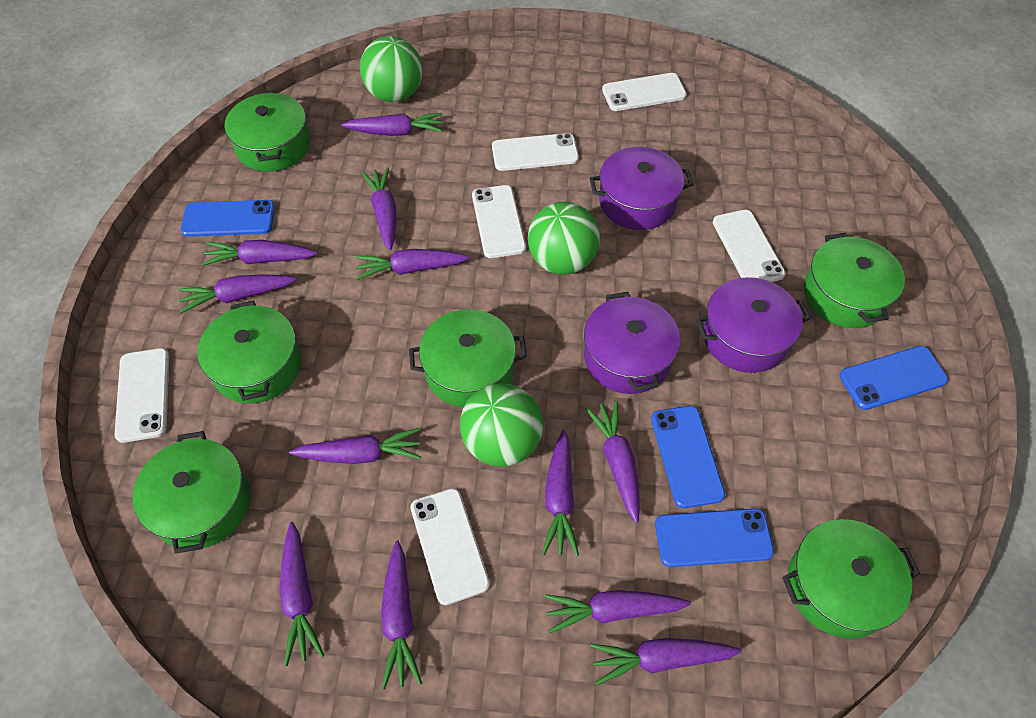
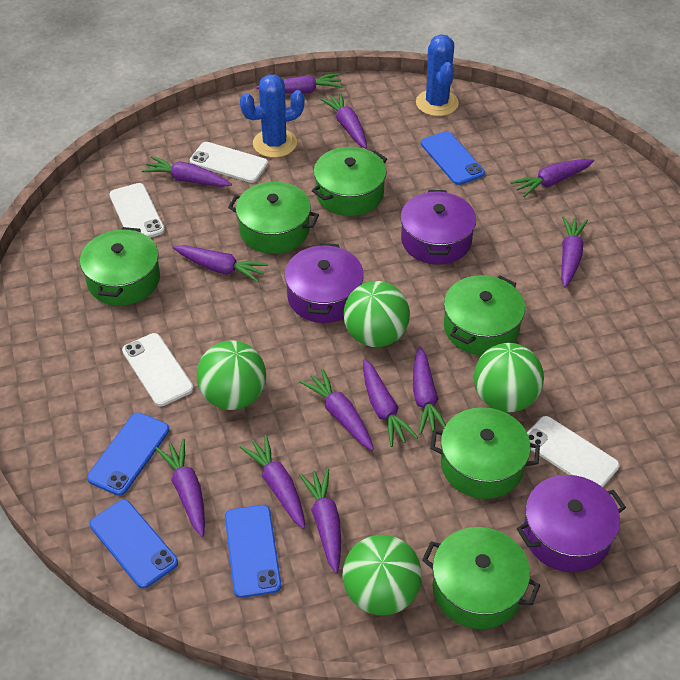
blue cactus: 0 -> 2
green ball: 3 -> 4
white phone: 6 -> 4

